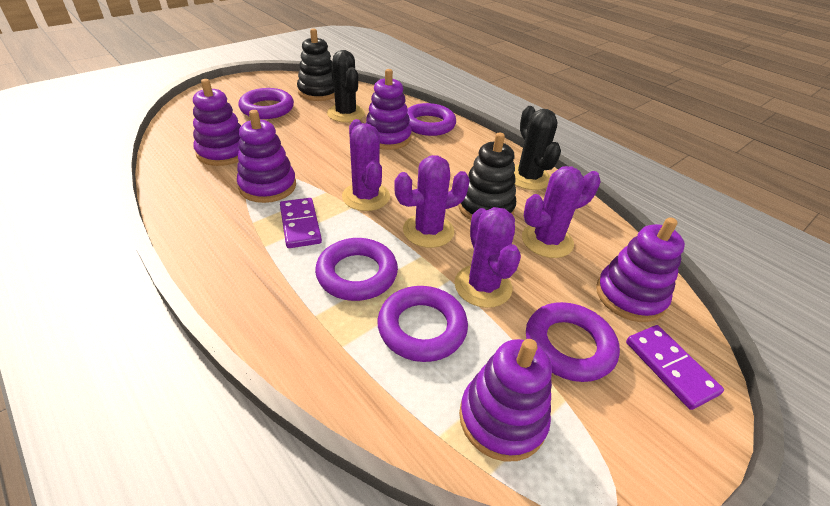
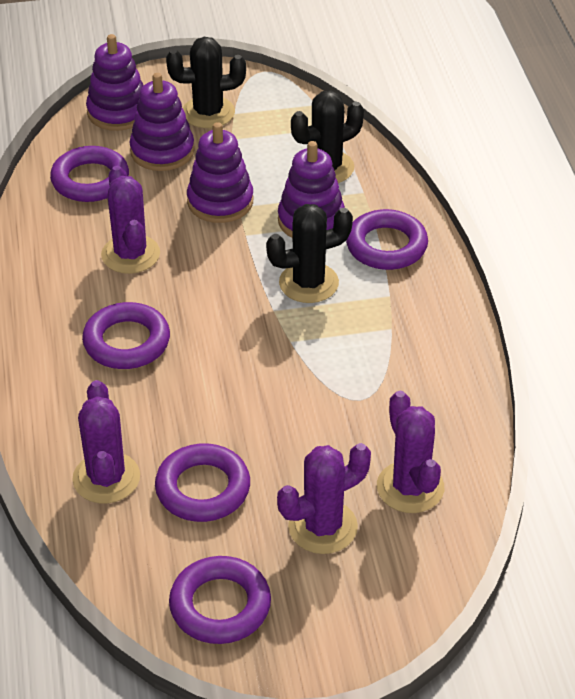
black cactus: 2 -> 3
black stacking toy: 2 -> 0
purple domino: 2 -> 0
purple stacking toy: 5 -> 4

